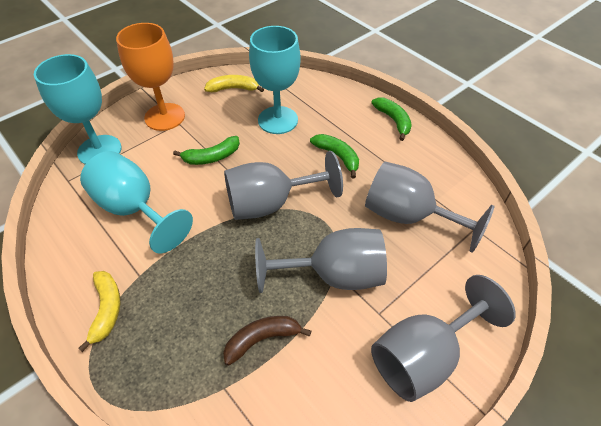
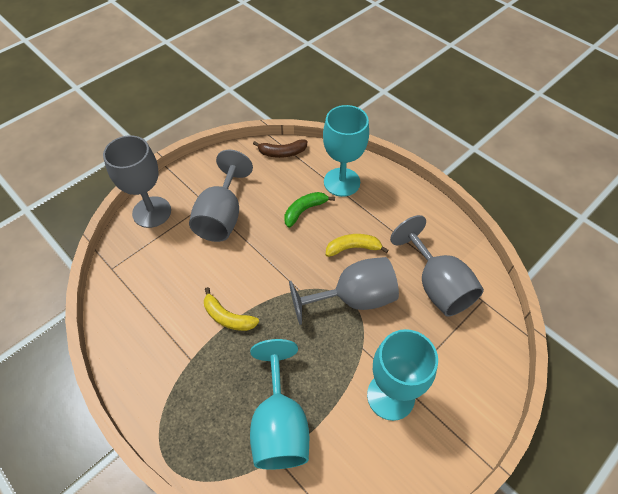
green banana: 3 -> 1
orange goblet: 1 -> 0

